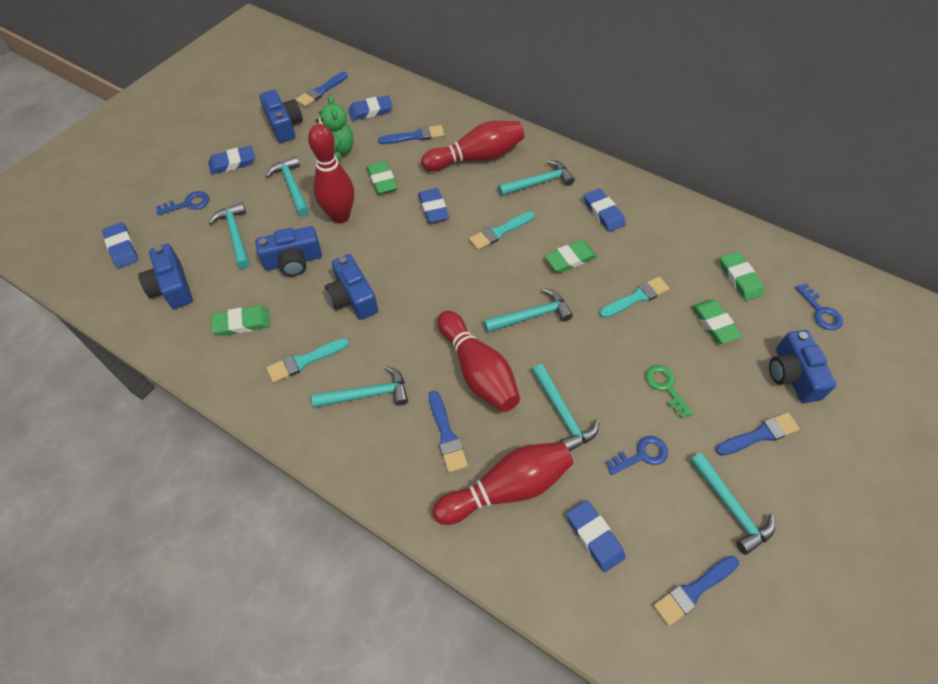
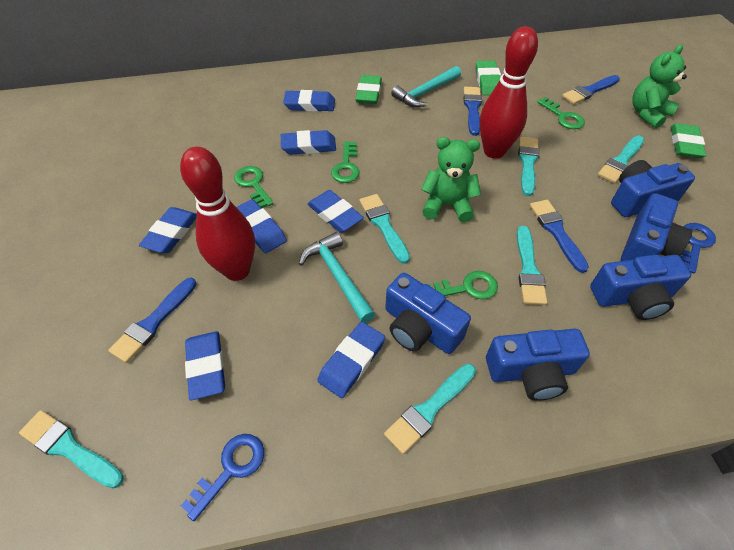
blue brush: 5 -> 4
blue eraser: 6 -> 7
blue key: 3 -> 2
green eraser: 5 -> 3
green key: 1 -> 4
green teddy bear: 1 -> 2
red bowling pin: 4 -> 2
turquoise brush: 3 -> 6
turquoise hammer: 7 -> 2

